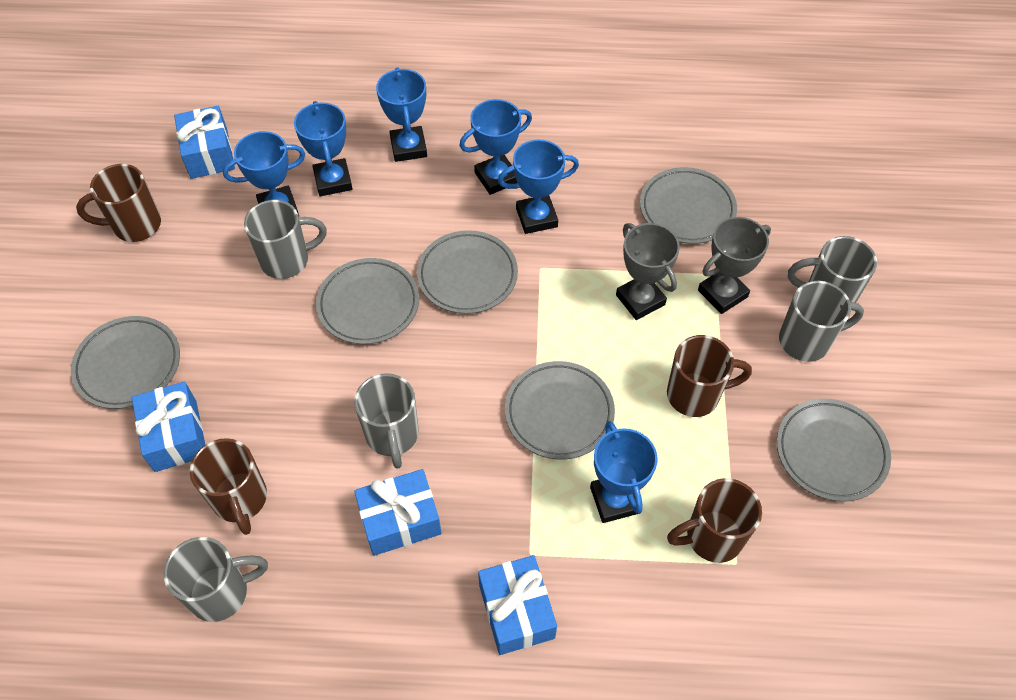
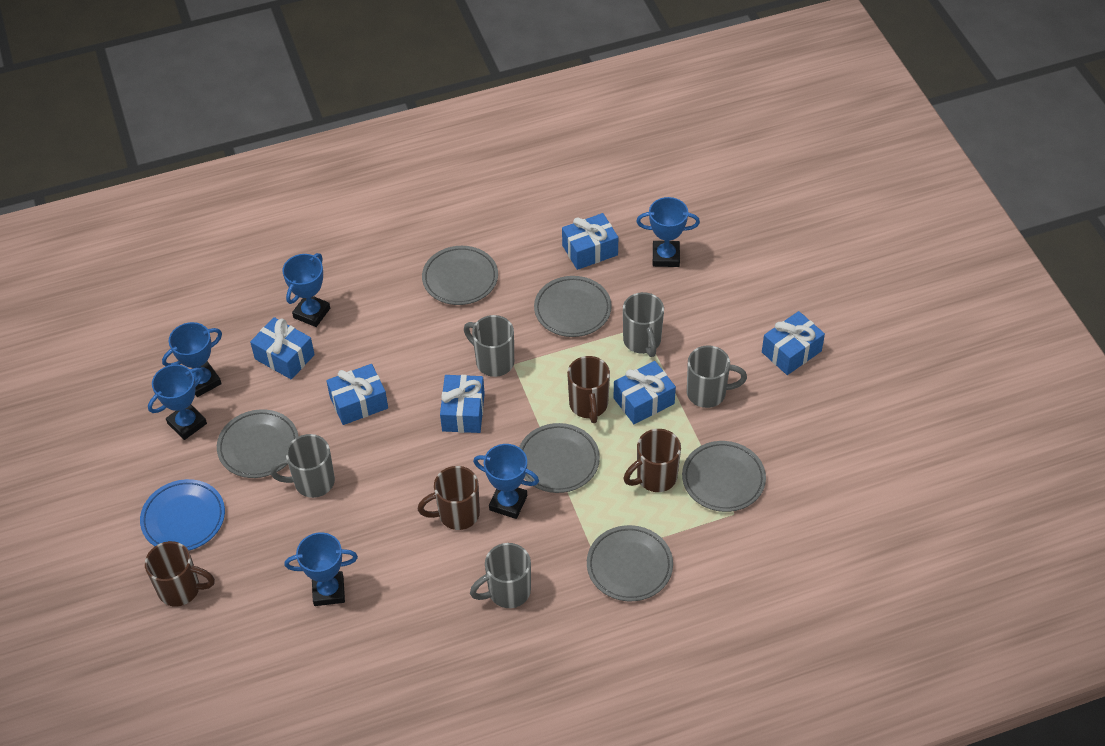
blue gift: 4 -> 6
blue plate: 0 -> 1
grey trophy: 2 -> 0

